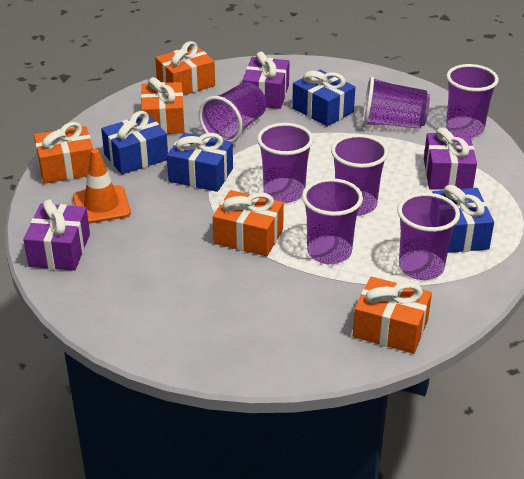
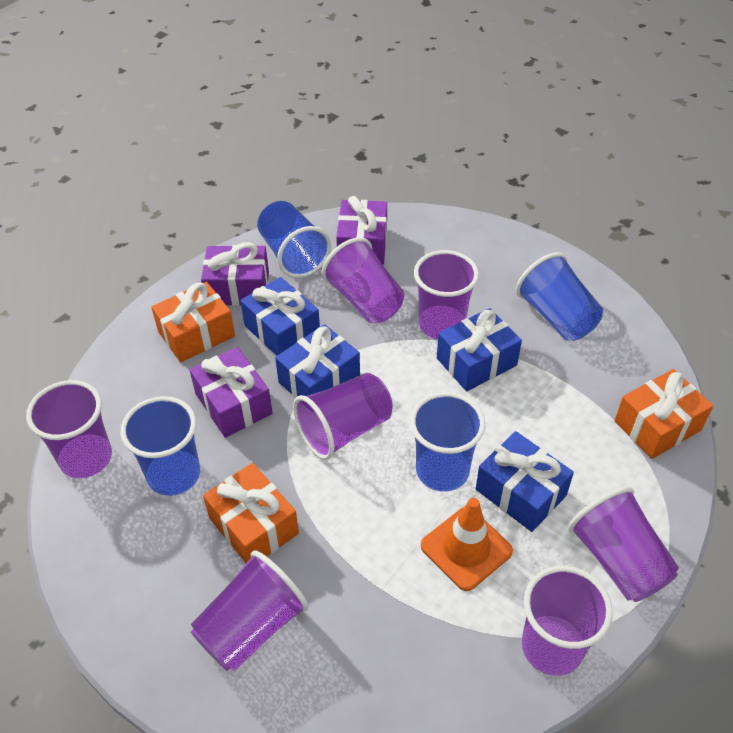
blue cup: 0 -> 4
orange gift: 5 -> 3

